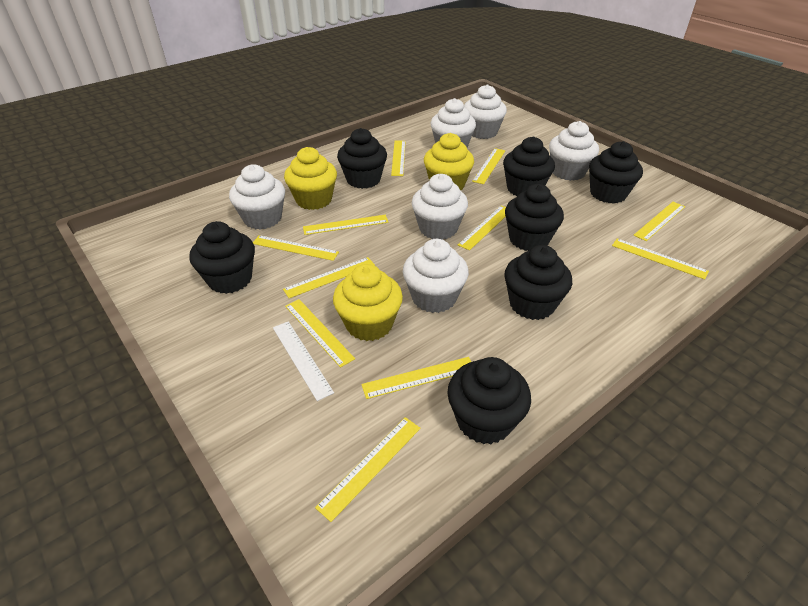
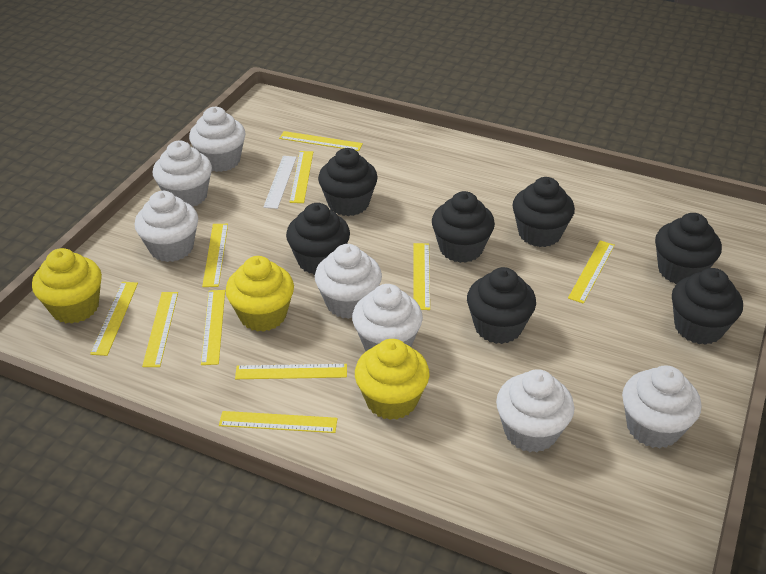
white cupcake: 6 -> 7
yellow ruler: 11 -> 10

